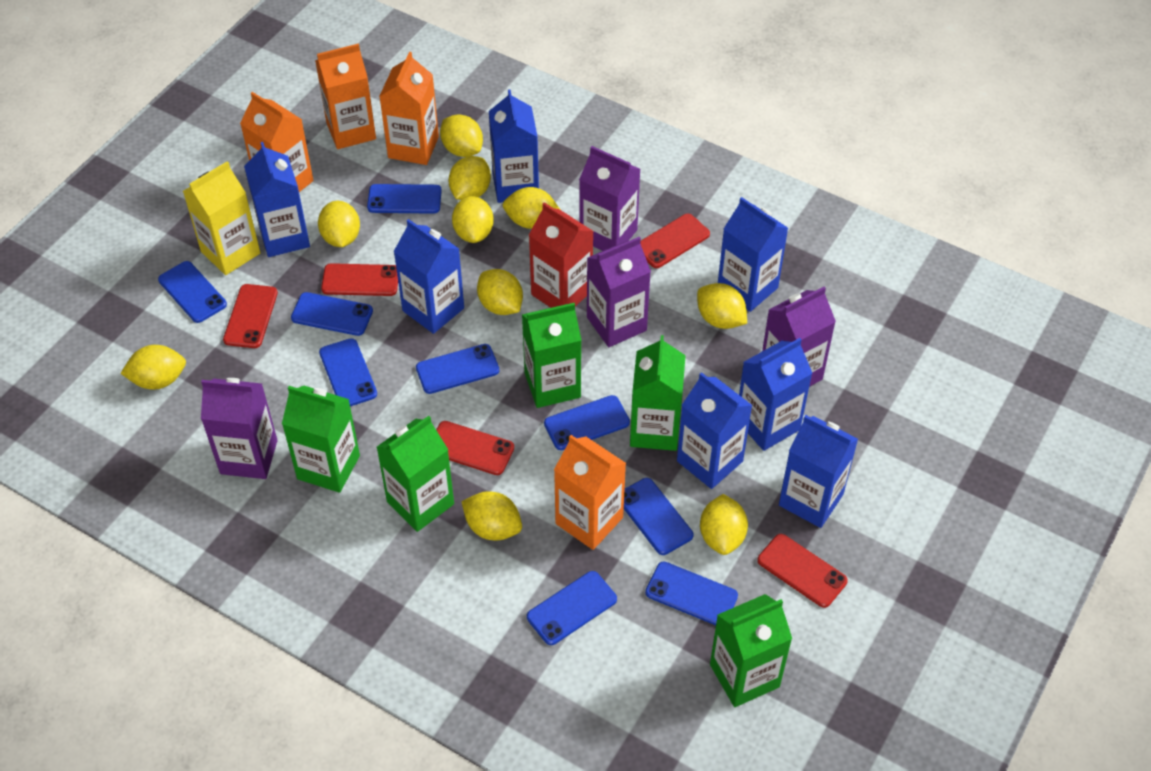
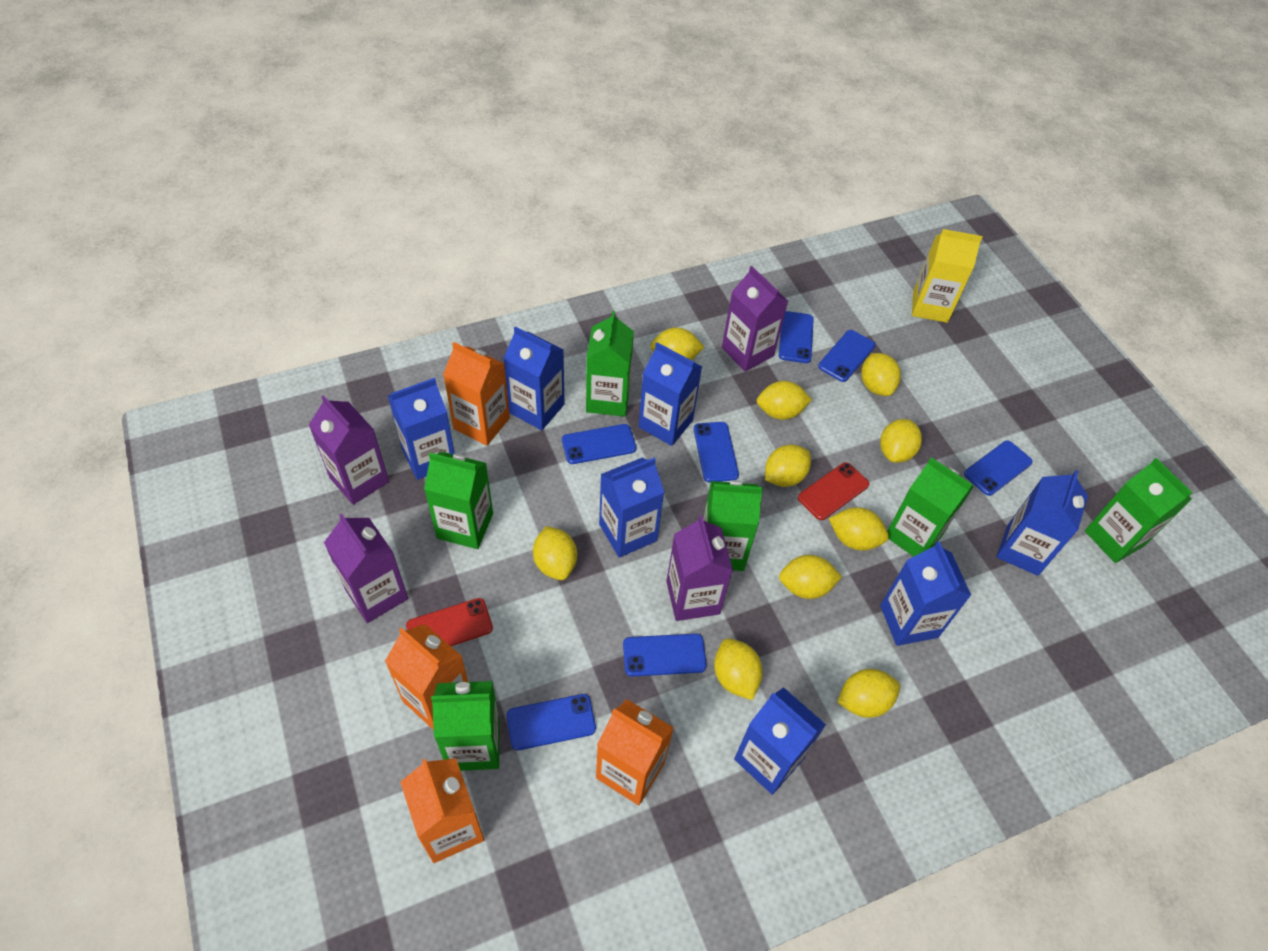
blue phone: 9 -> 7
green carton: 5 -> 6
red carton: 1 -> 0
red phone: 5 -> 2

